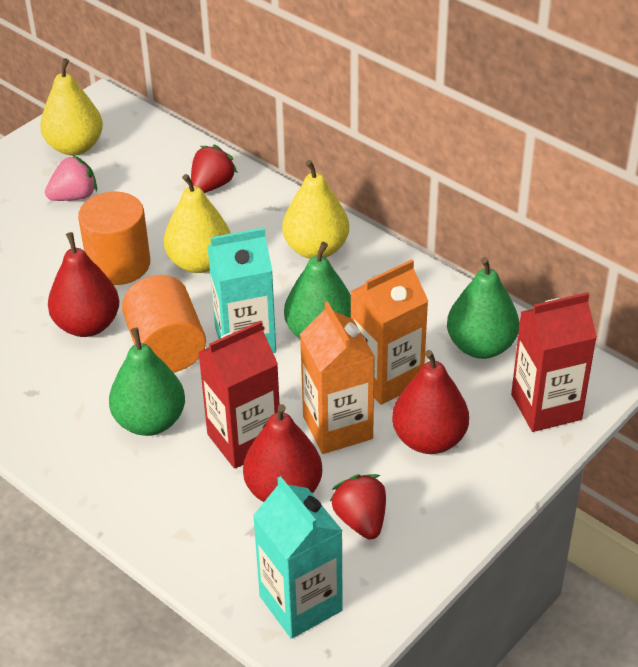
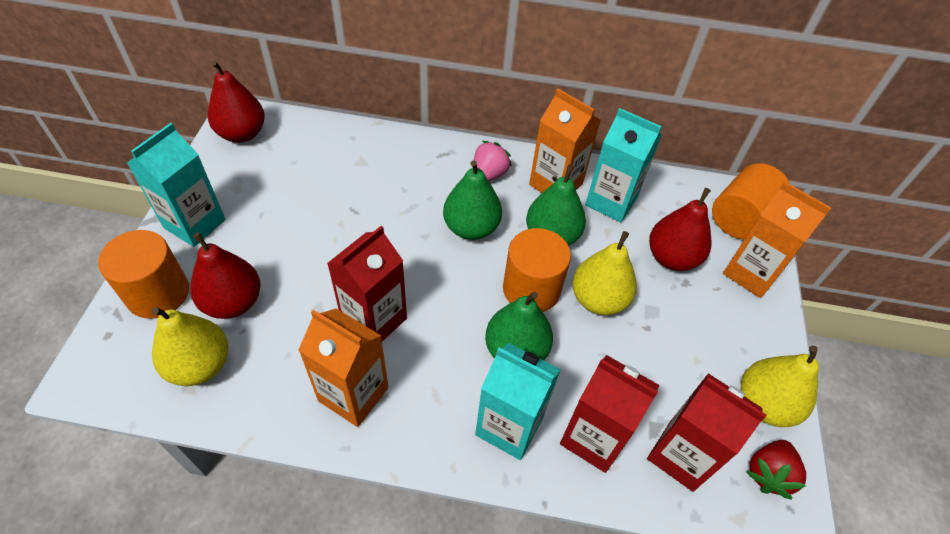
orange carton: 2 -> 3
orange cylinder: 2 -> 3
red carton: 2 -> 3
red strawberry: 2 -> 1
turquoise carton: 2 -> 3

